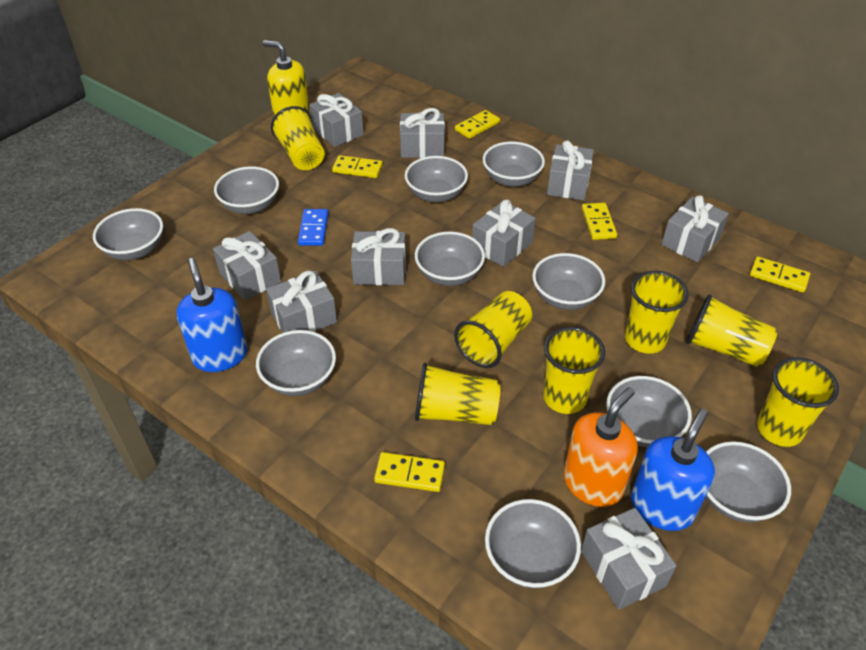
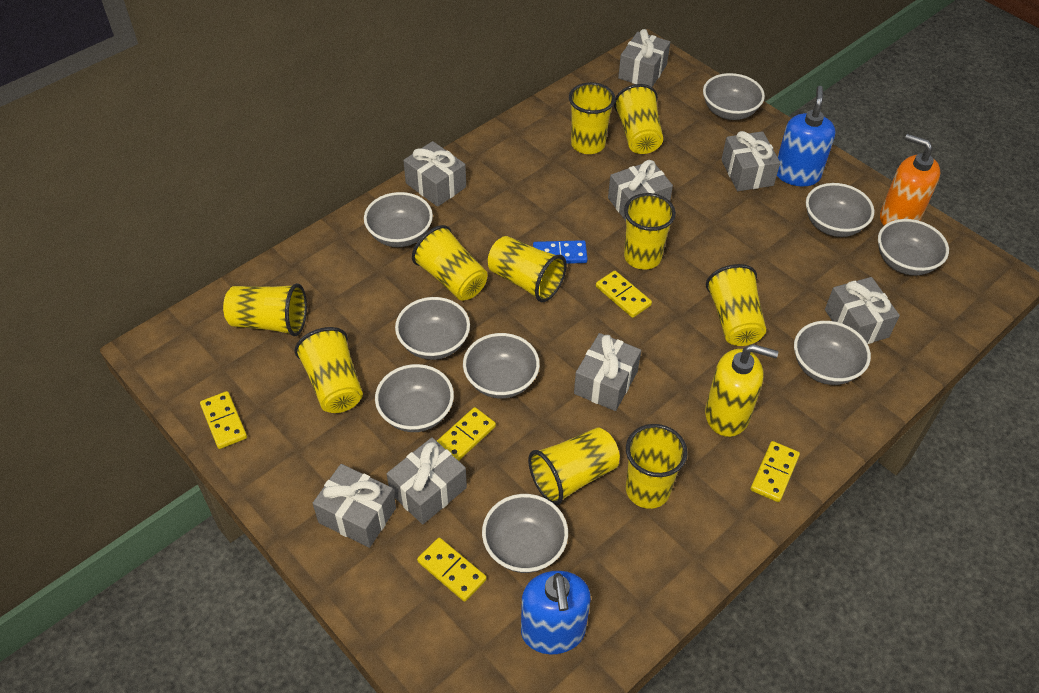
grey bowl: 10 -> 9
grey gift: 9 -> 8
yellow cup: 7 -> 10

